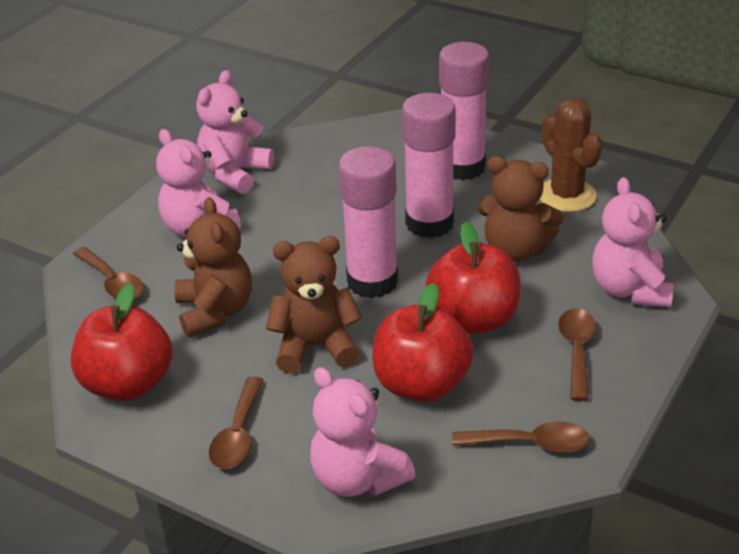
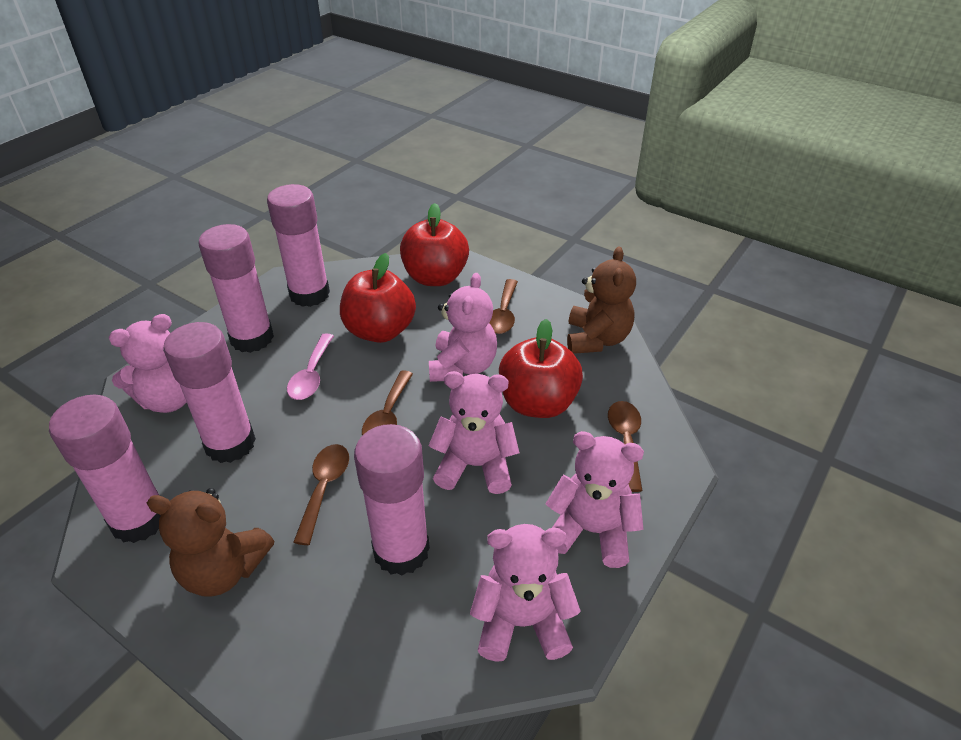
brown cactus: 1 -> 0
brown teddy bear: 3 -> 2
pink glue stick: 3 -> 5
pink spoon: 0 -> 1
pink teddy bear: 4 -> 5

